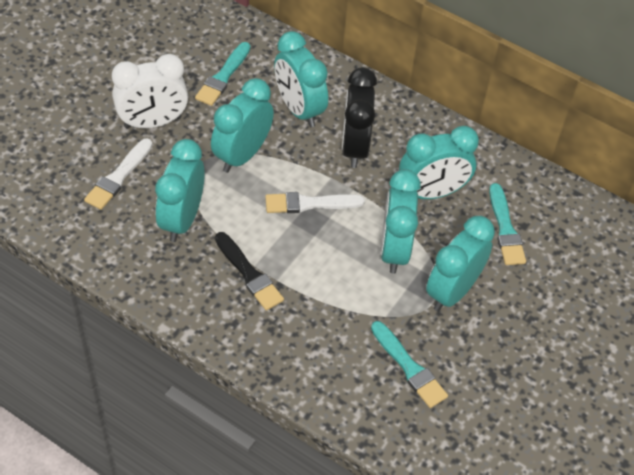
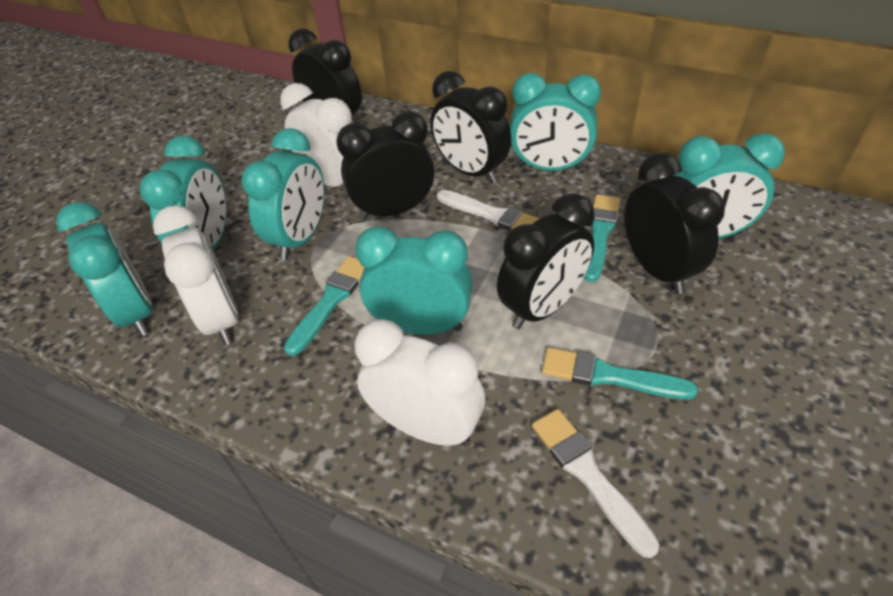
black brush: 1 -> 0
black clock: 1 -> 5
white clock: 1 -> 3

